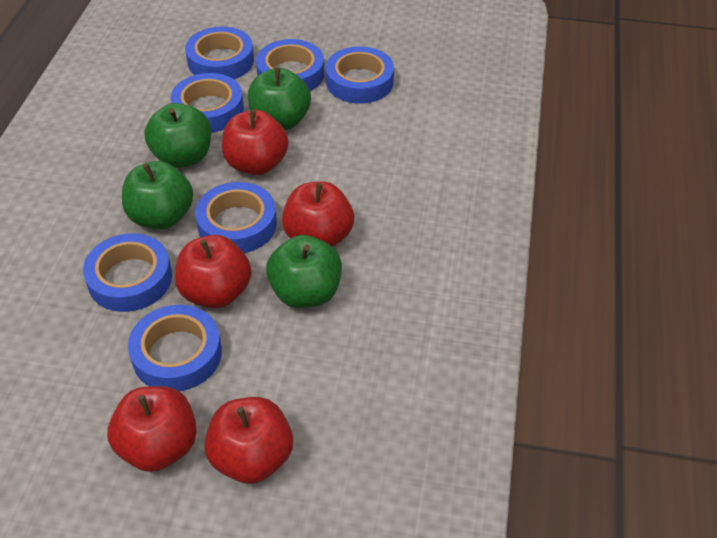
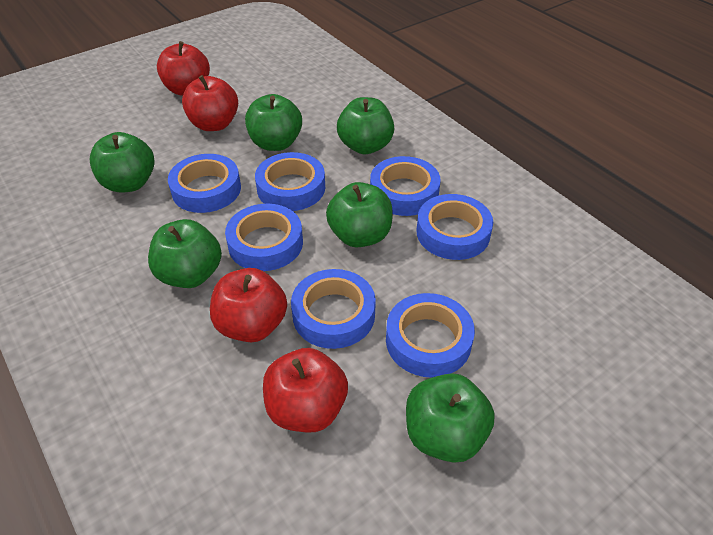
green apple: 4 -> 6
red apple: 5 -> 4

